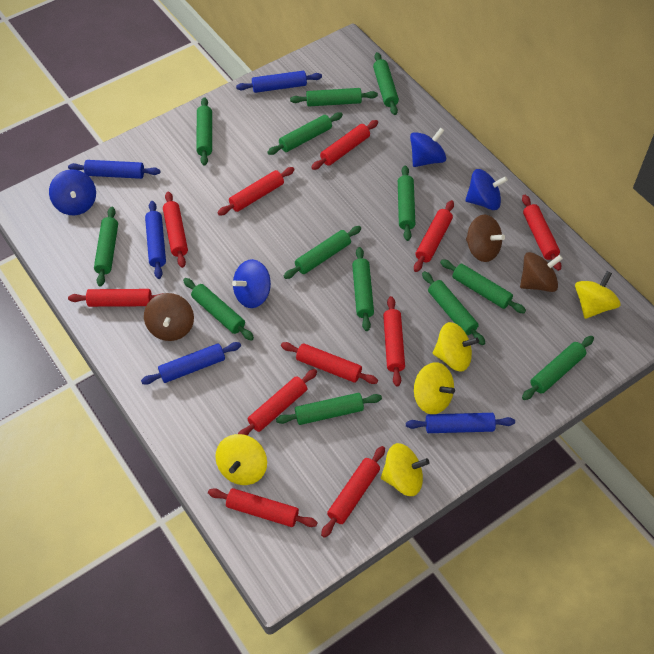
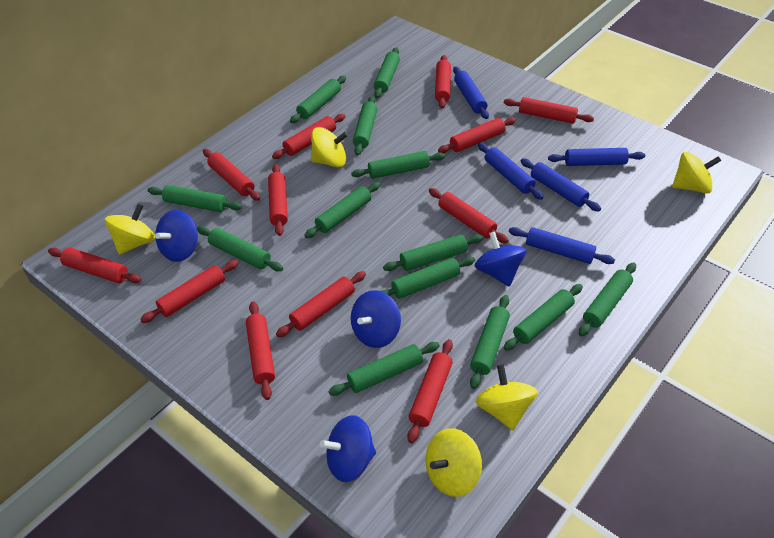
brown spinning top: 3 -> 0
red rolling pin: 11 -> 12

